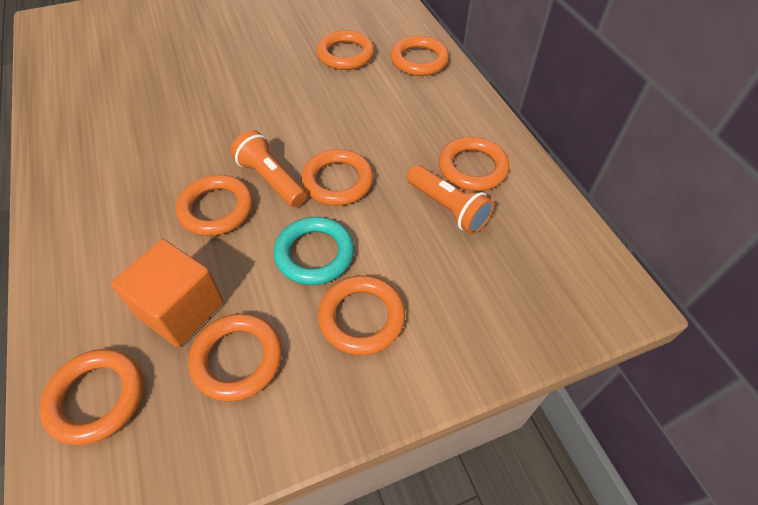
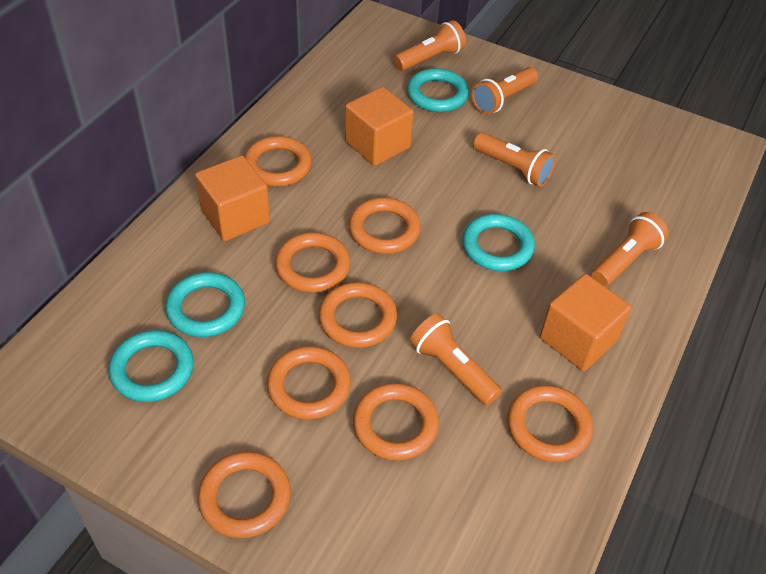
orange cube: 1 -> 3
orange flashlight: 2 -> 5
turquoise ring: 1 -> 4

